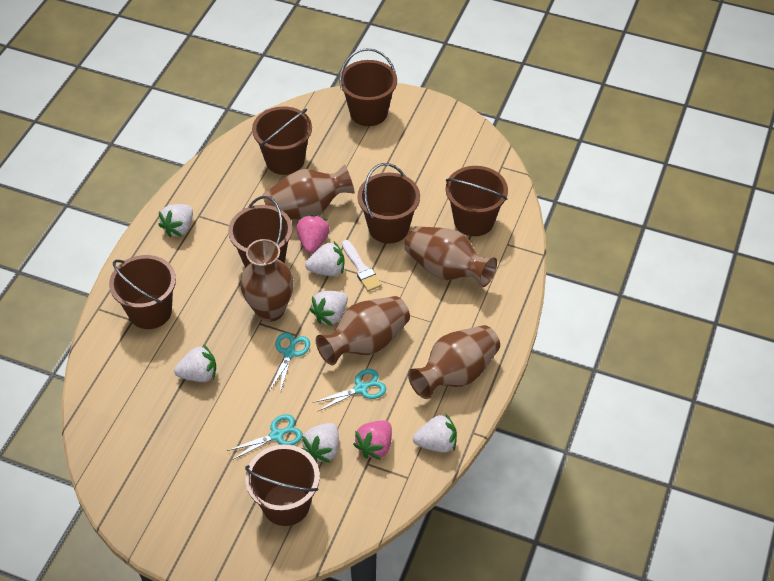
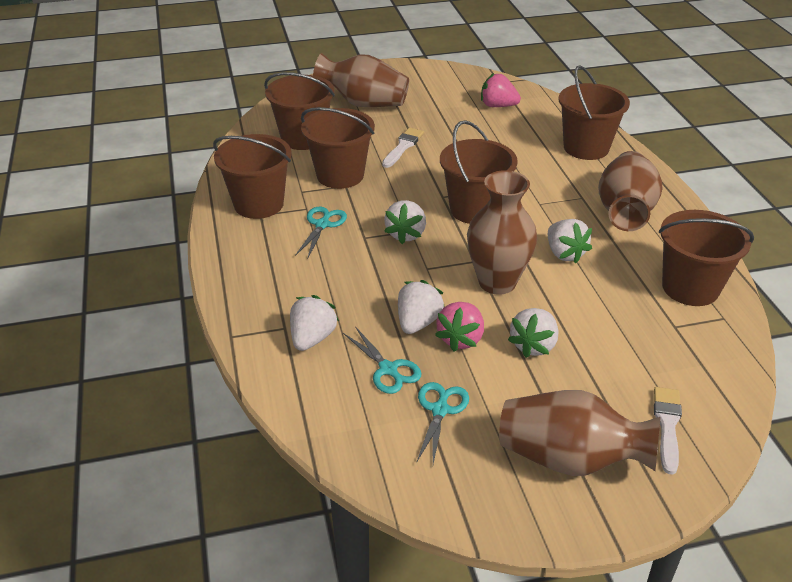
brown bucket: 7 -> 6
brown vase: 5 -> 4
white brush: 1 -> 2
white strawberry: 6 -> 5

